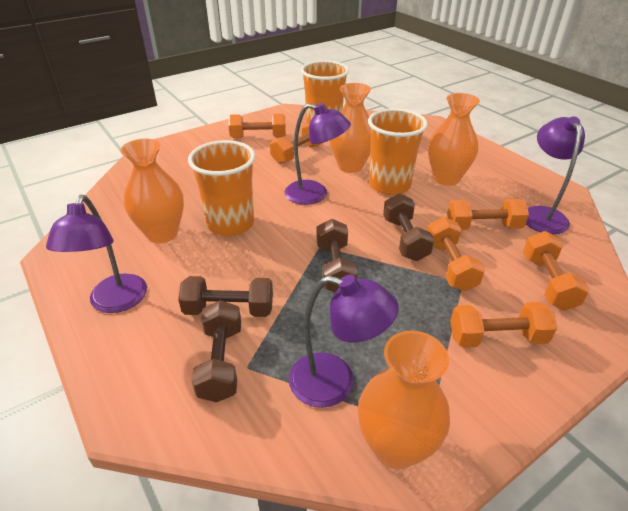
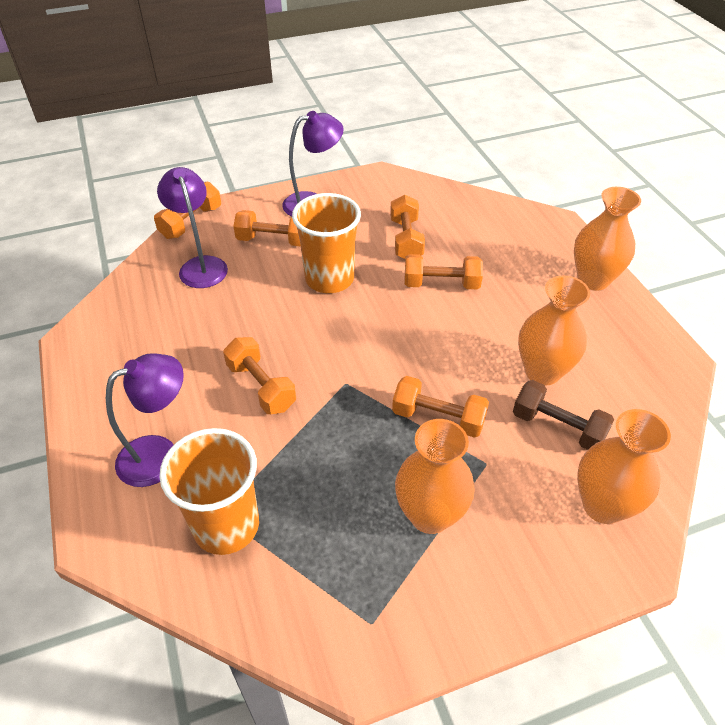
brown dumbbell: 4 -> 1
orange cup: 3 -> 2
purple lamp: 4 -> 3

